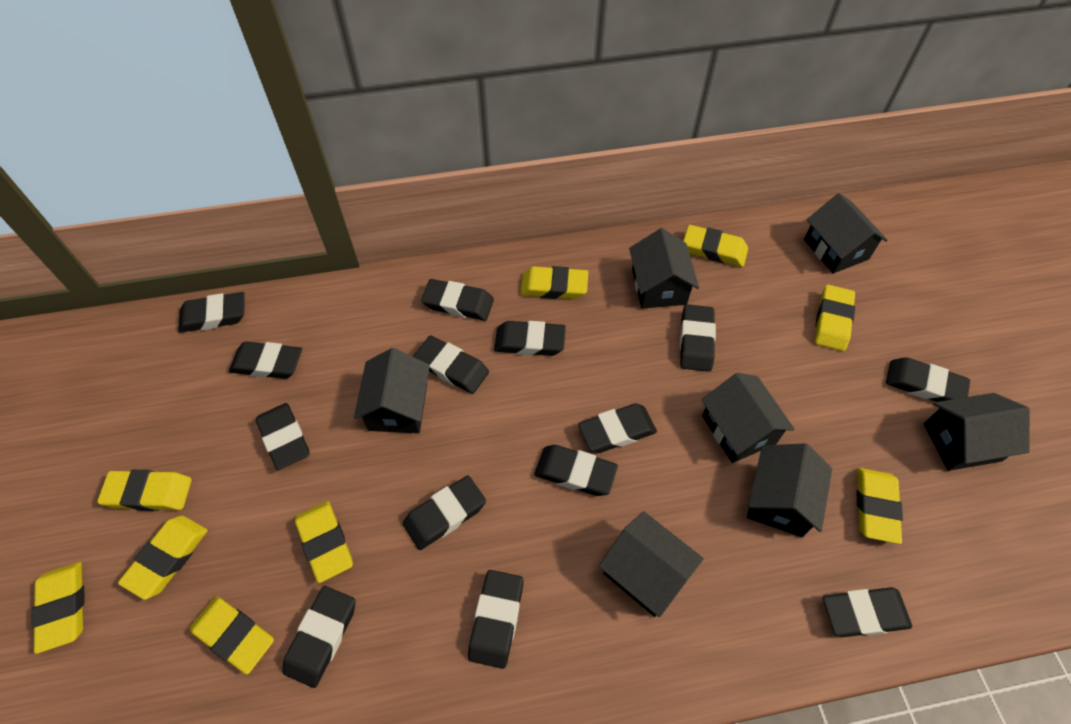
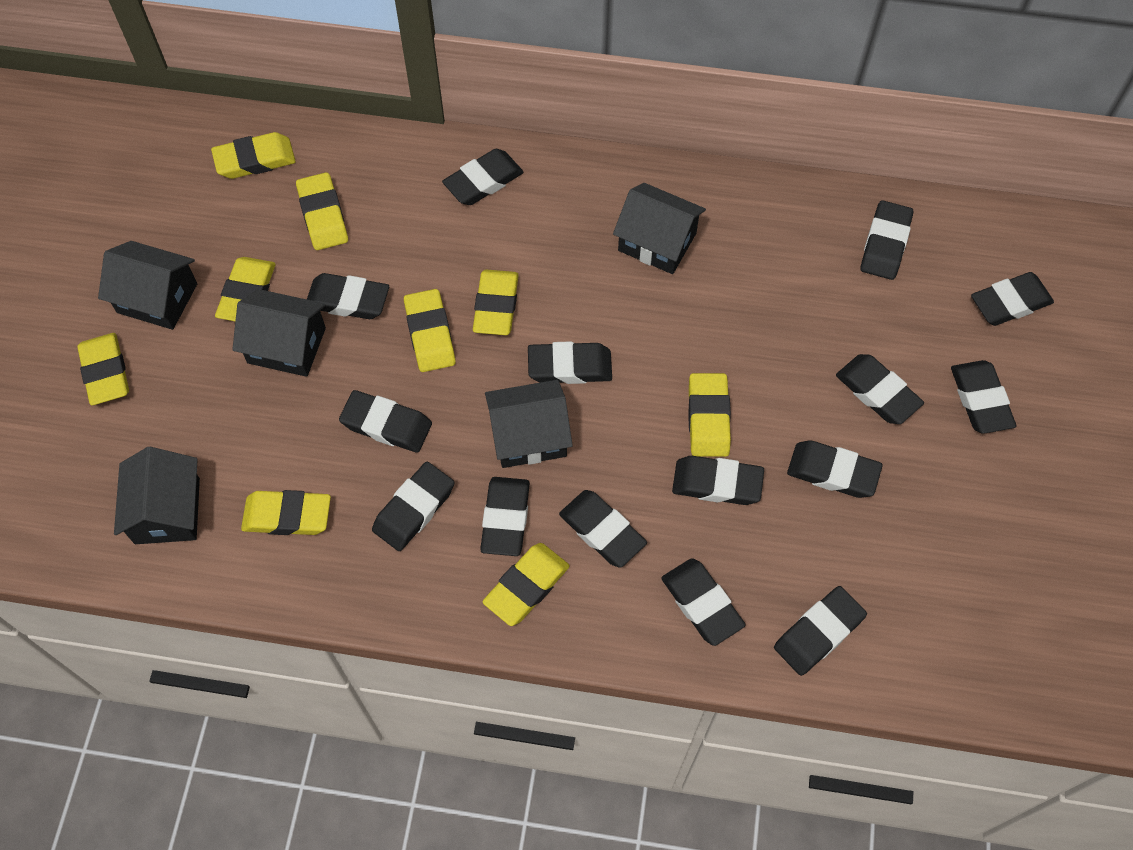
black eraser: 14 -> 15
black house: 7 -> 5

